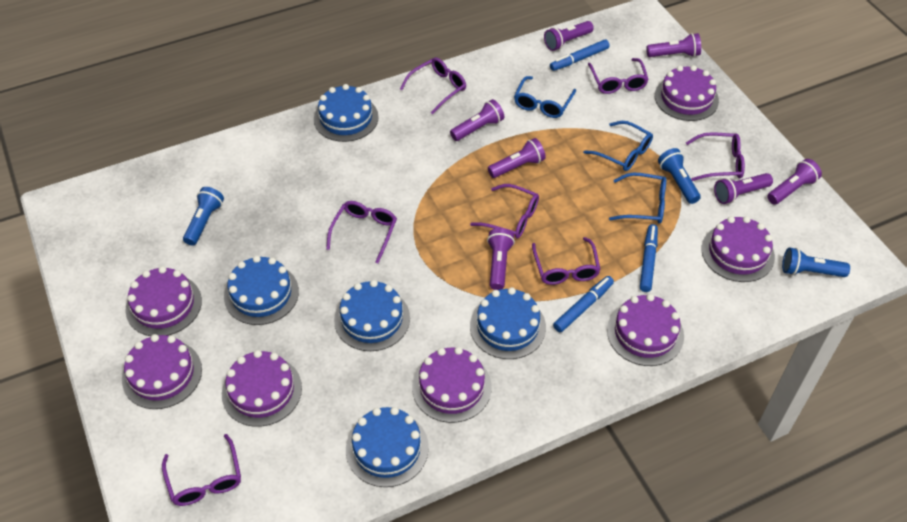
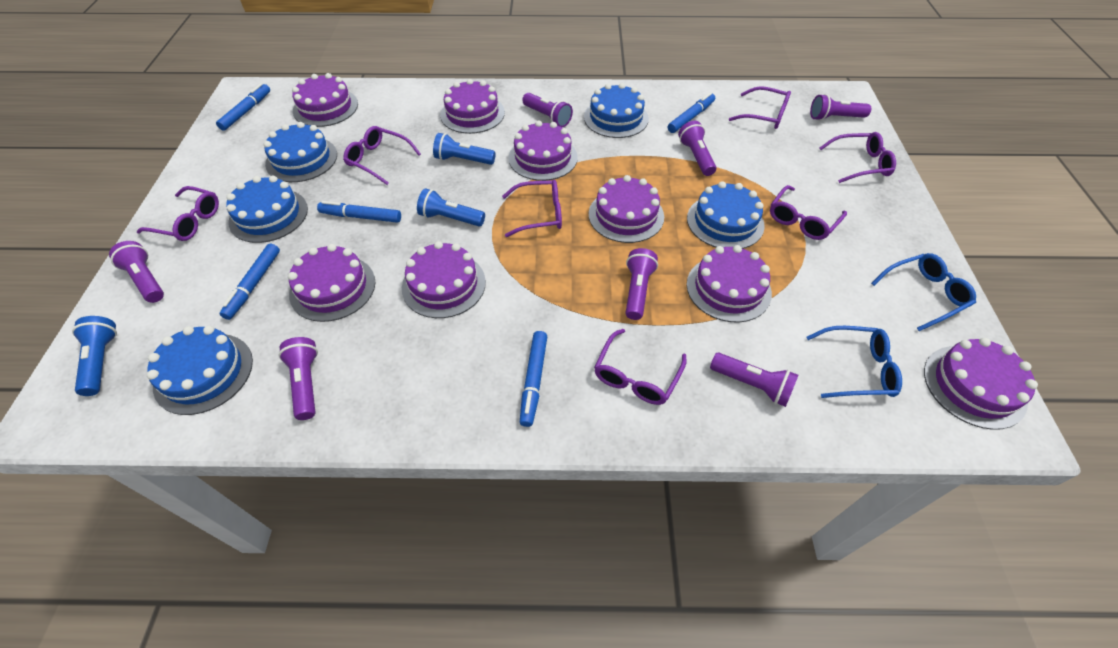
blue glasses: 3 -> 2
blue marker: 3 -> 5
purple cake: 7 -> 8

